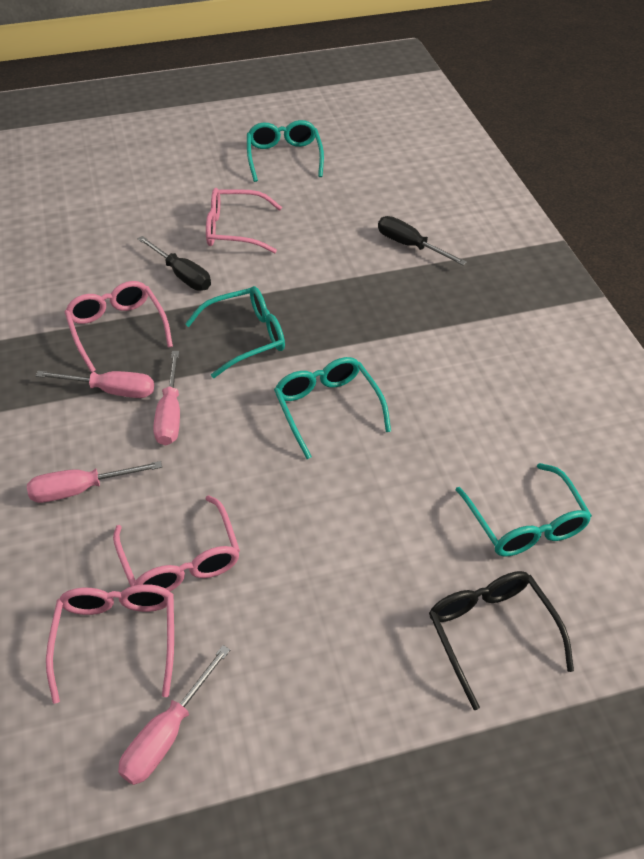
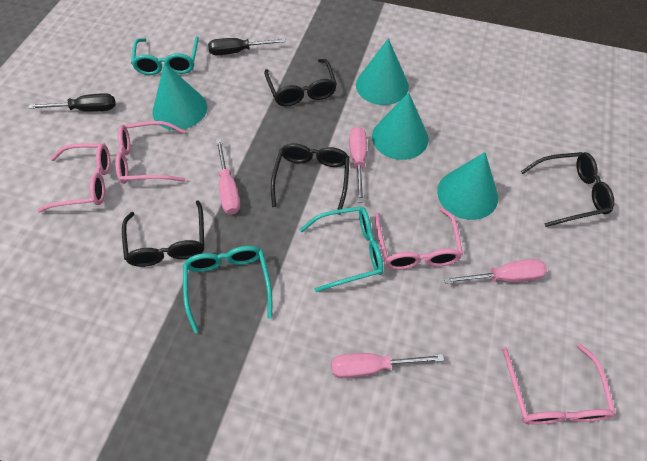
black glasses: 1 -> 4
turquoise cone: 0 -> 4
turquoise glasses: 4 -> 3

